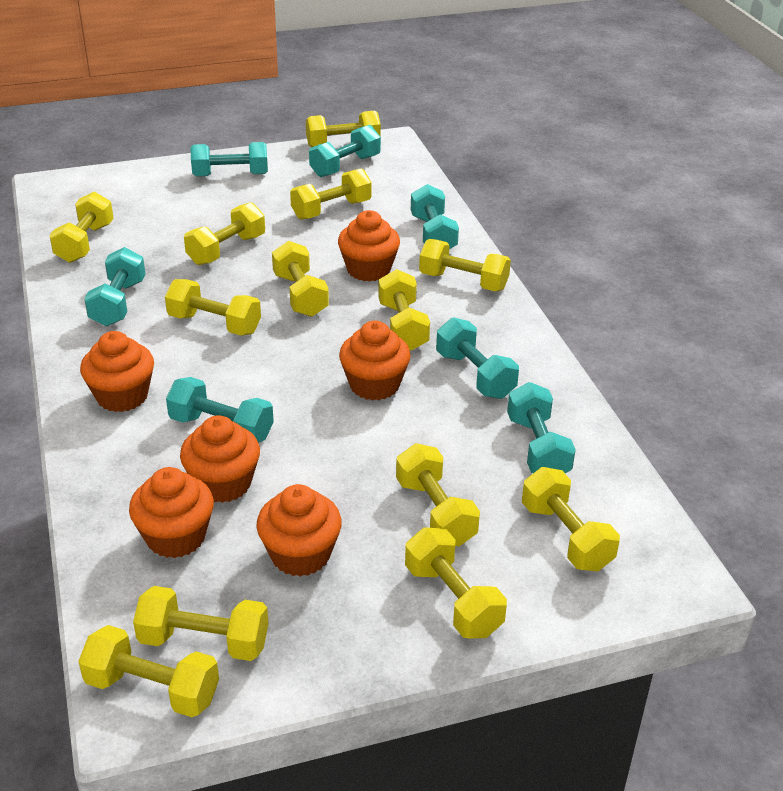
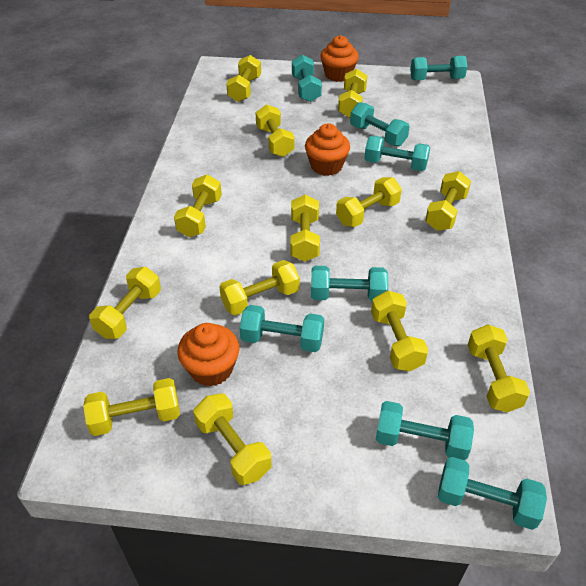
orange cupcake: 6 -> 3
turquoise dumbbell: 7 -> 8

